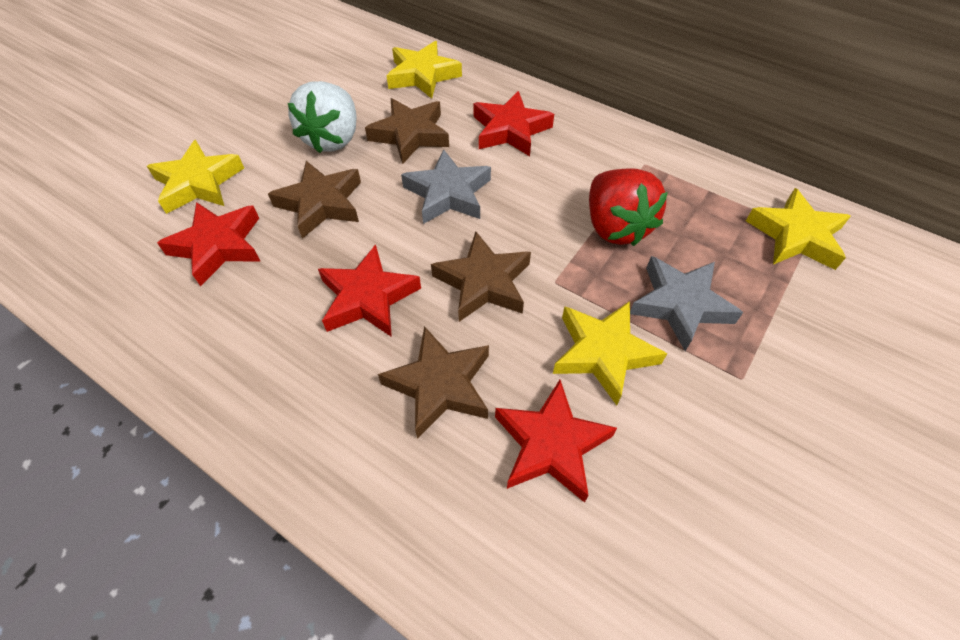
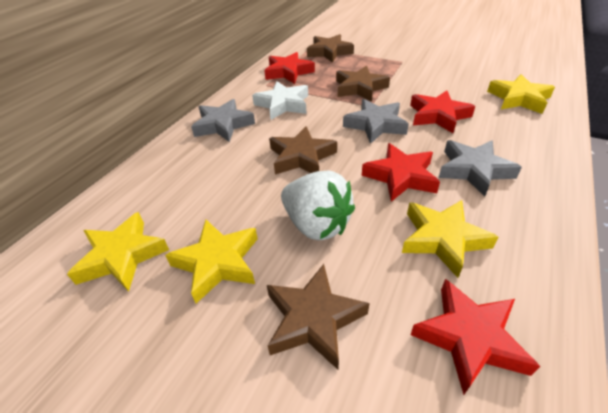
grey star: 2 -> 3
red strawberry: 1 -> 0
white star: 0 -> 1

